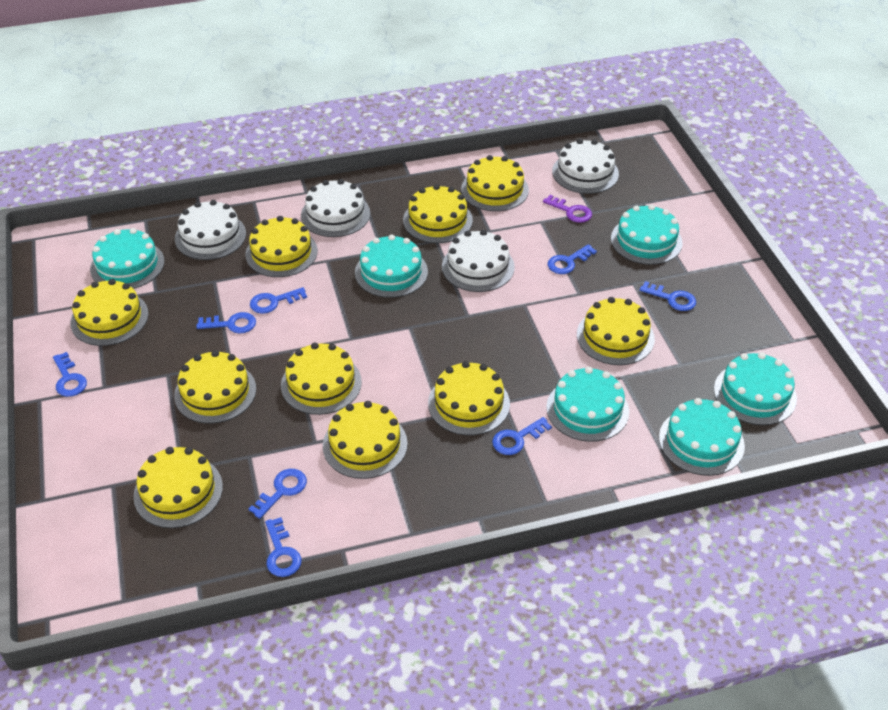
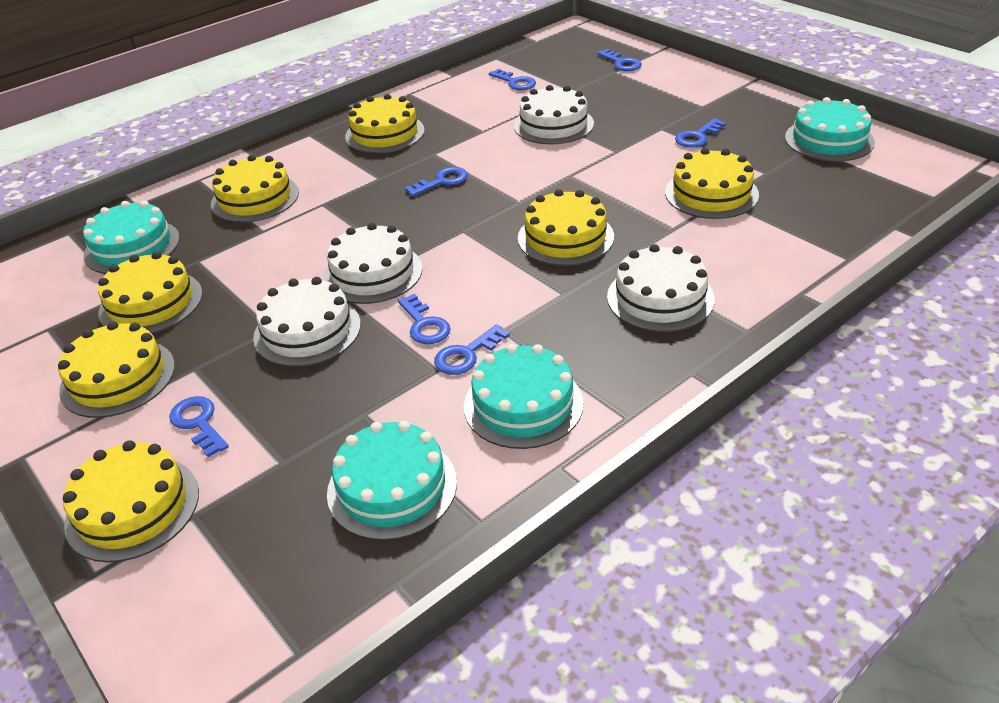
blue key: 8 -> 7
purple key: 1 -> 0
turquoise cake: 6 -> 4
yellow cake: 10 -> 7

